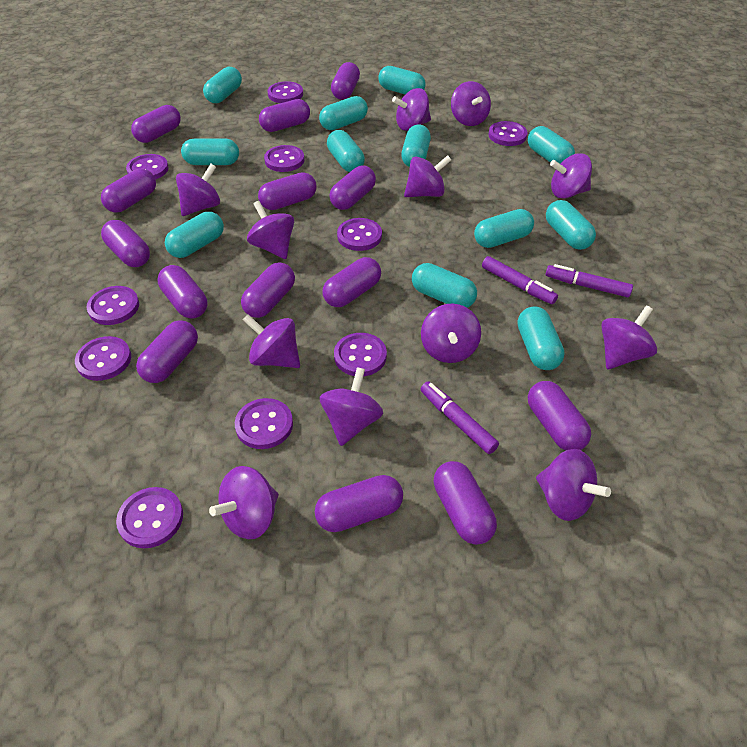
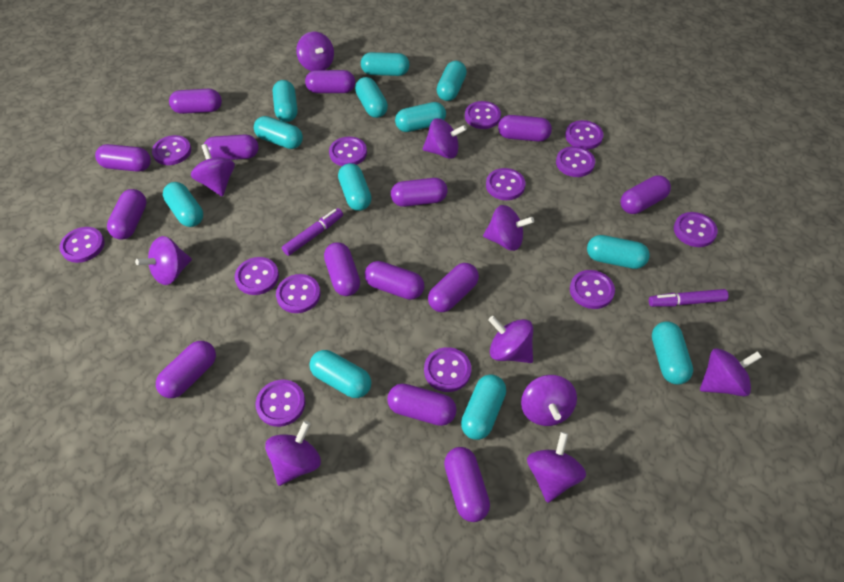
purple button: 10 -> 13
purple marker: 3 -> 2
purple spinning top: 12 -> 10

